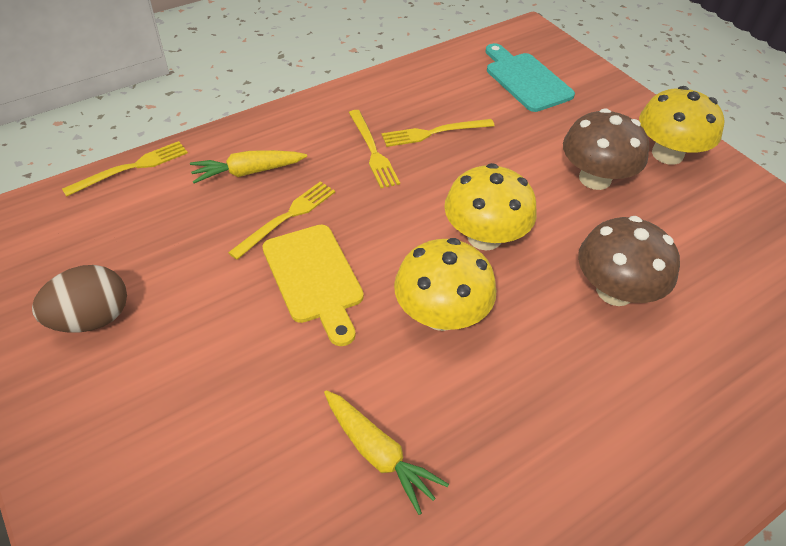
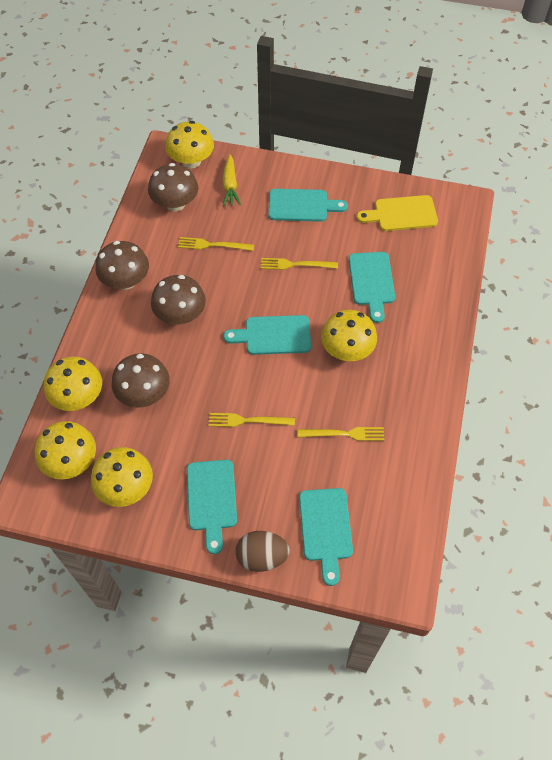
brown mushroom: 2 -> 4
turquoise cutting board: 1 -> 5
yellow carrot: 2 -> 1
yellow mushroom: 3 -> 5

